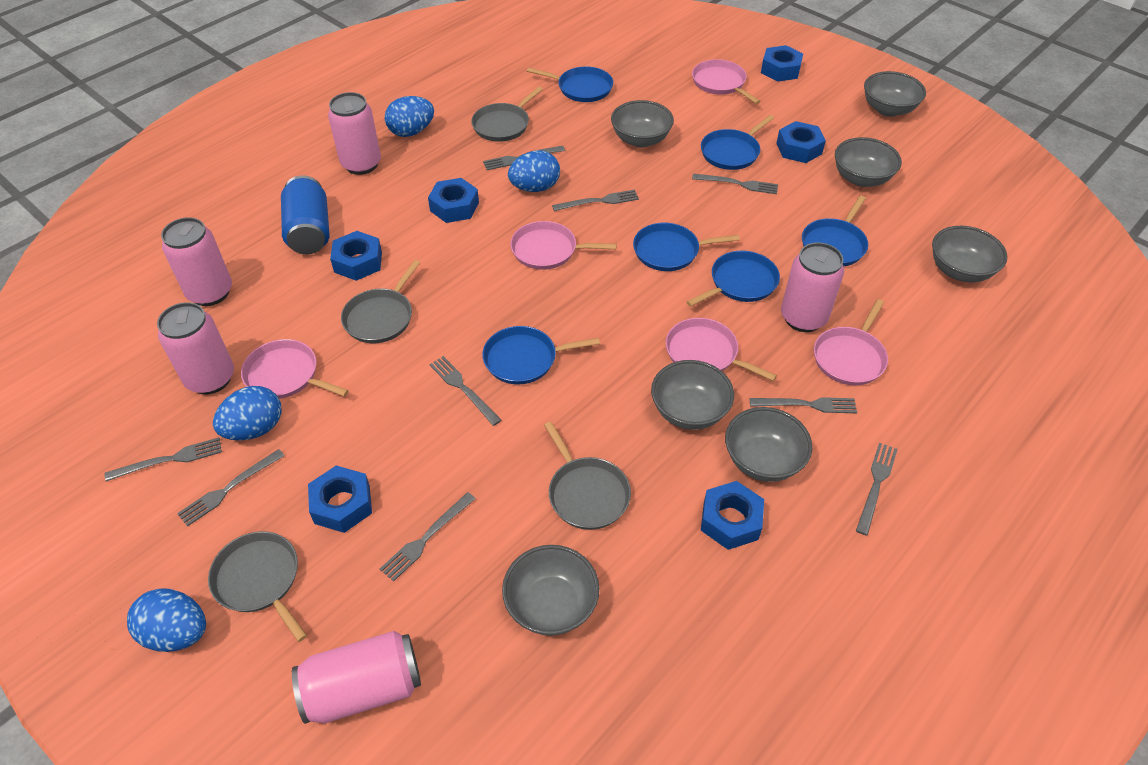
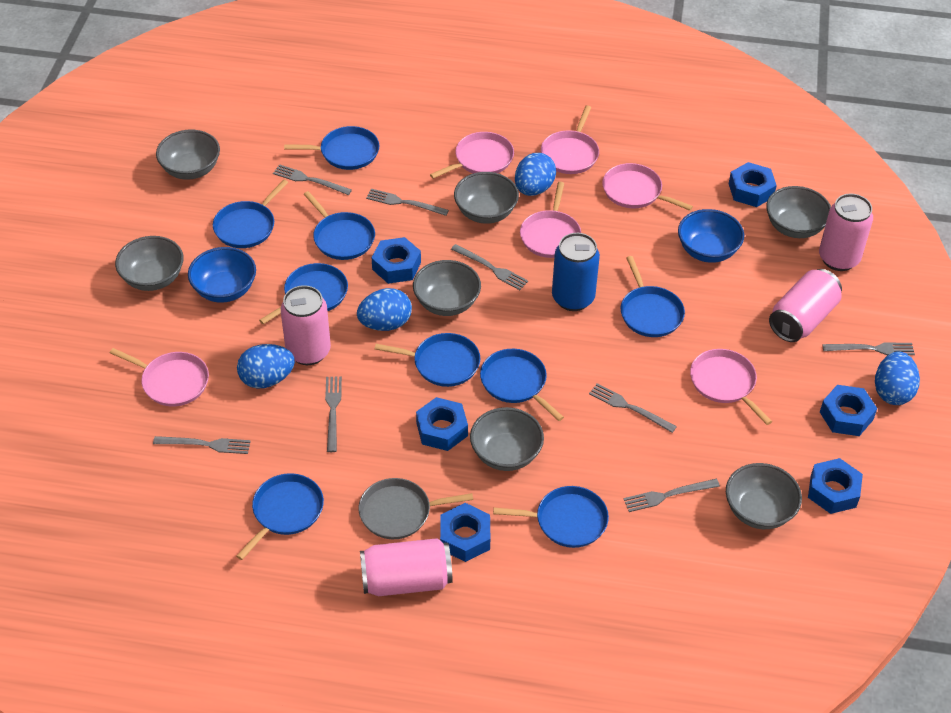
blue bowl: 0 -> 2
blue pan: 6 -> 9
grey fork: 9 -> 8
grey pan: 4 -> 1
pink can: 5 -> 4
pink pan: 5 -> 6

